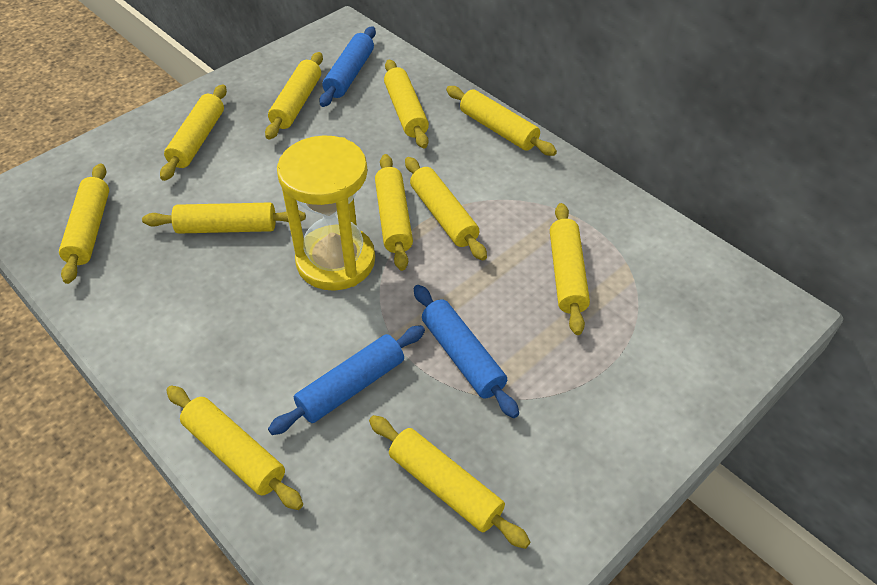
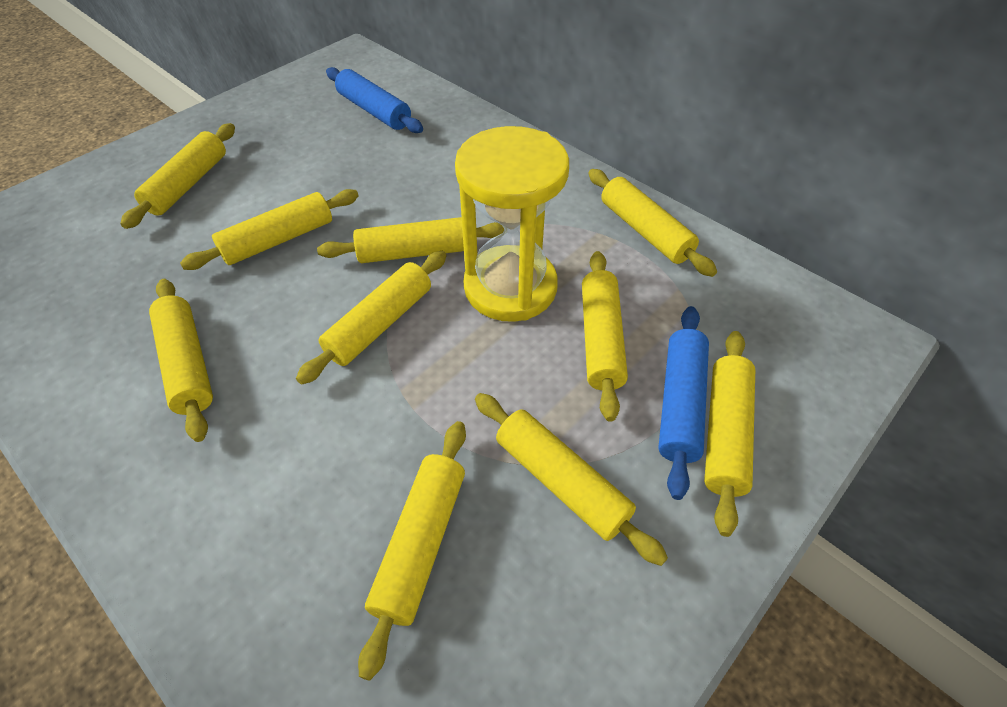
blue rolling pin: 3 -> 2
yellow rolling pin: 11 -> 10

